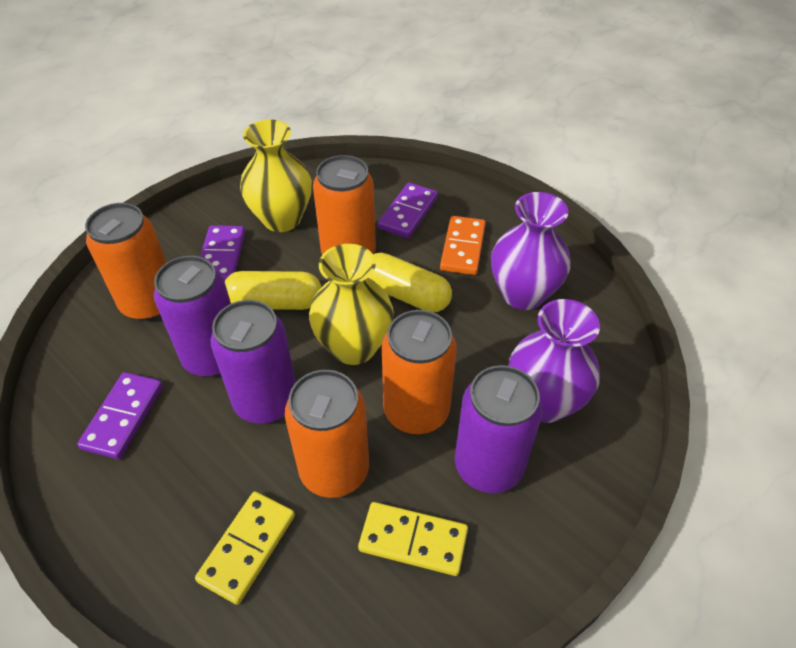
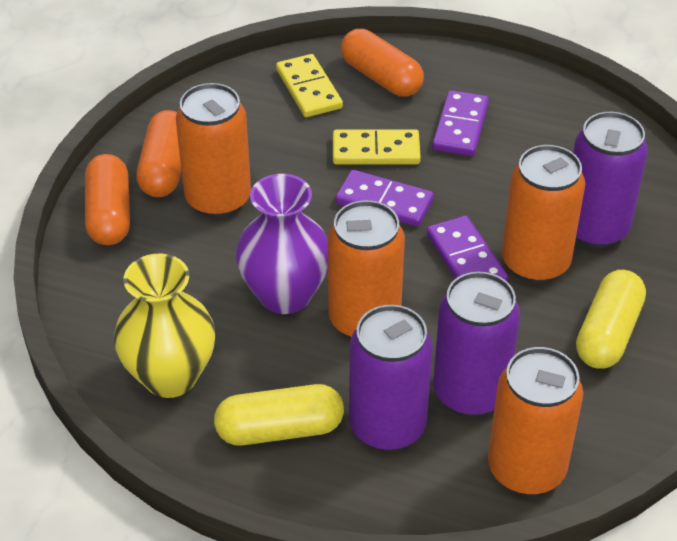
orange capsule: 0 -> 3
orange domino: 1 -> 0
purple vase: 2 -> 1
yellow vase: 2 -> 1

